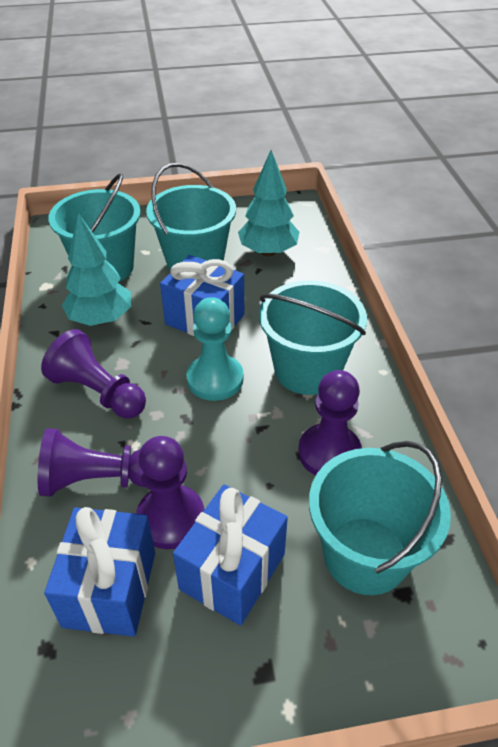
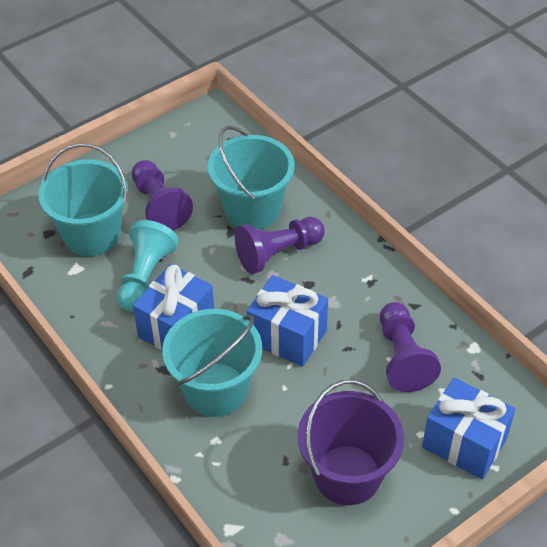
purple bucket: 0 -> 1
purple pawn: 4 -> 3
turquoise bucket: 4 -> 3
turquoise tree: 2 -> 0

